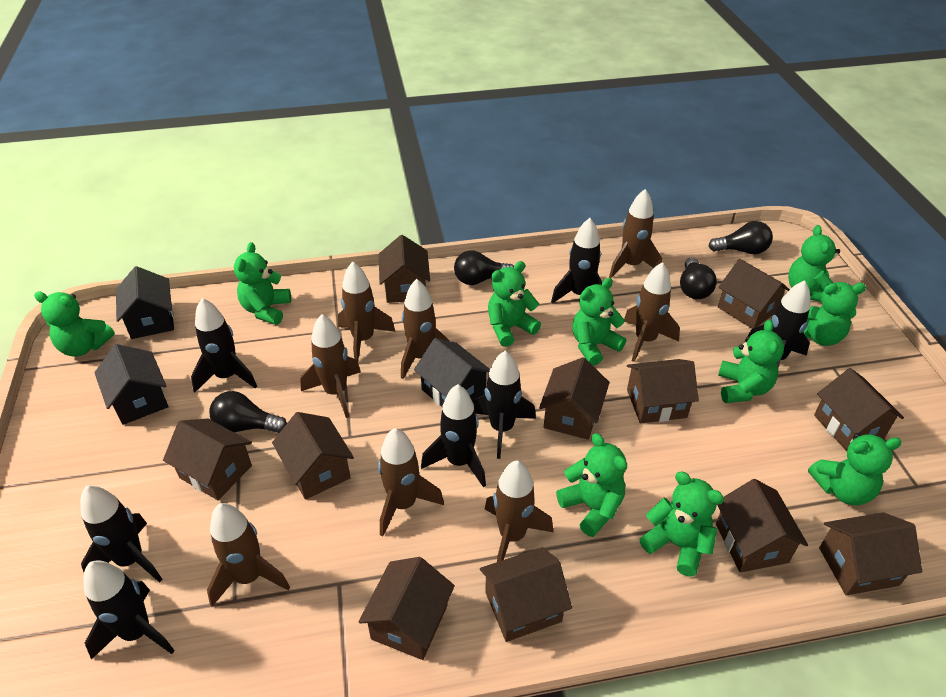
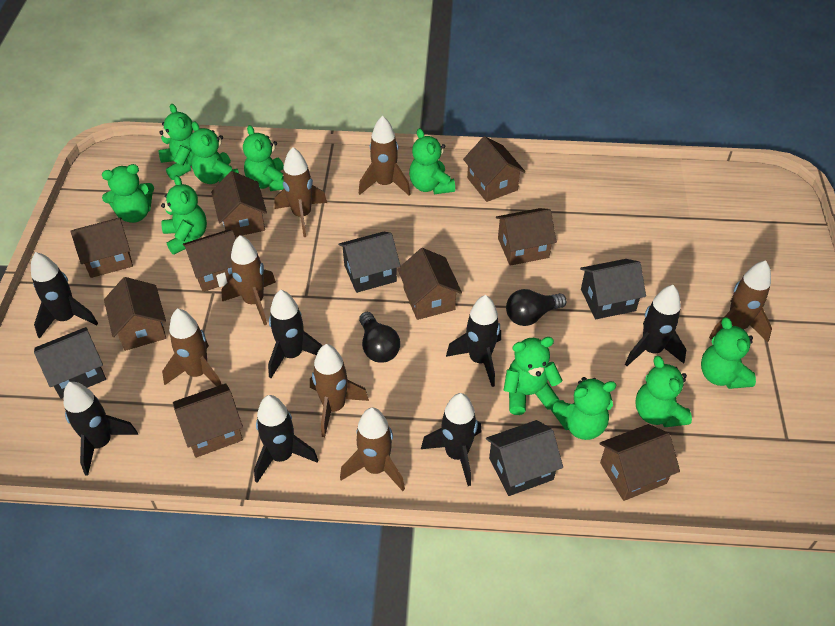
black house: 3 -> 4
black light bulb: 4 -> 2
brown house: 11 -> 9
brown rocket: 8 -> 7

